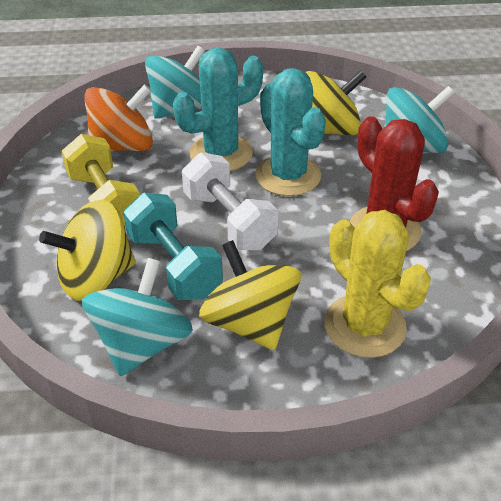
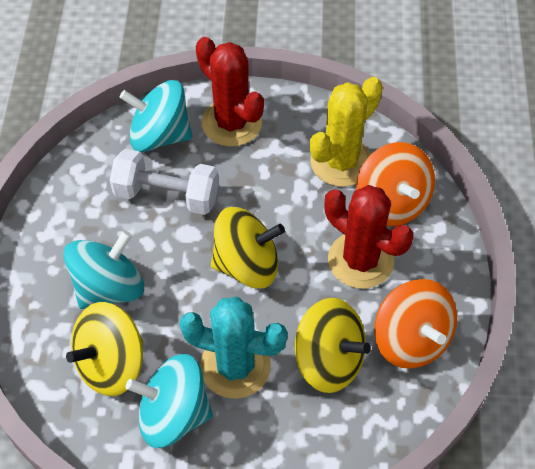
orange spinning top: 1 -> 2
red cactus: 1 -> 2
turquoise cactus: 2 -> 1
turquoise dumbbell: 1 -> 0
yellow dumbbell: 1 -> 0

